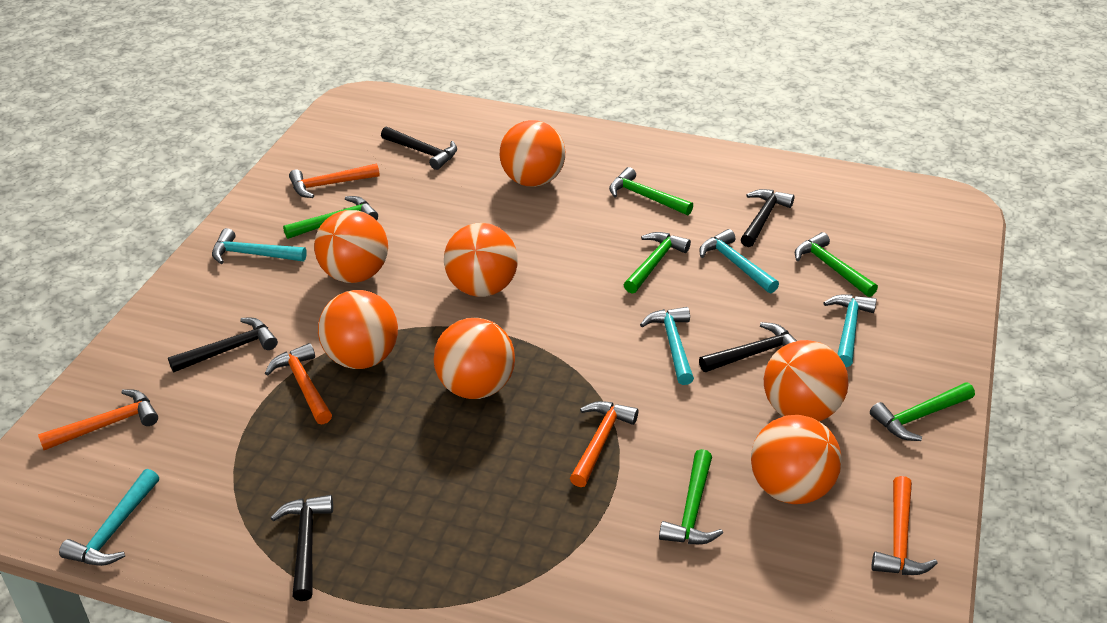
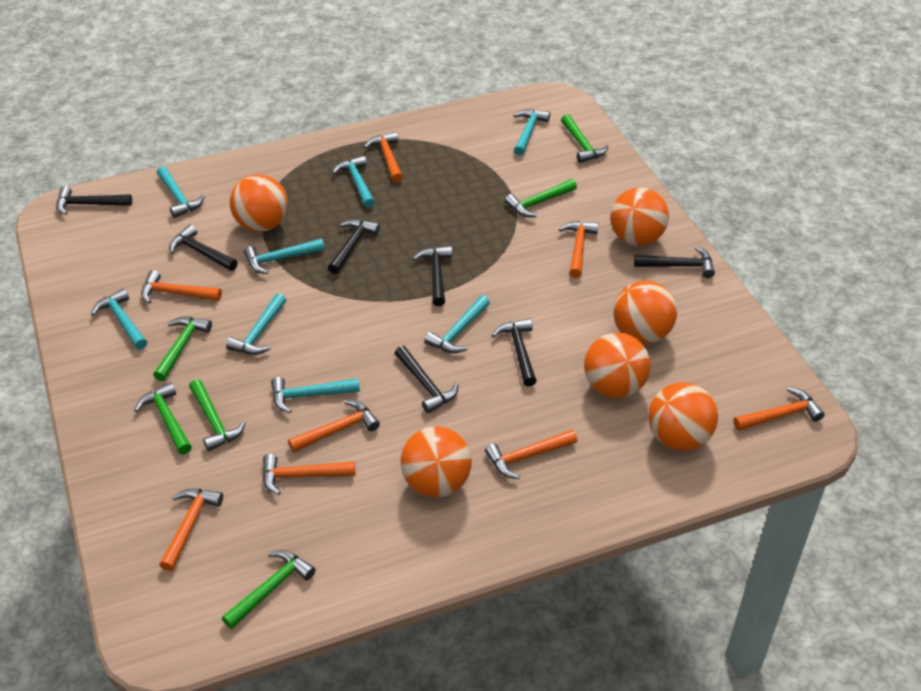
black hammer: 5 -> 7
orange ball: 7 -> 6
orange hammer: 5 -> 8
turquoise hammer: 5 -> 8

